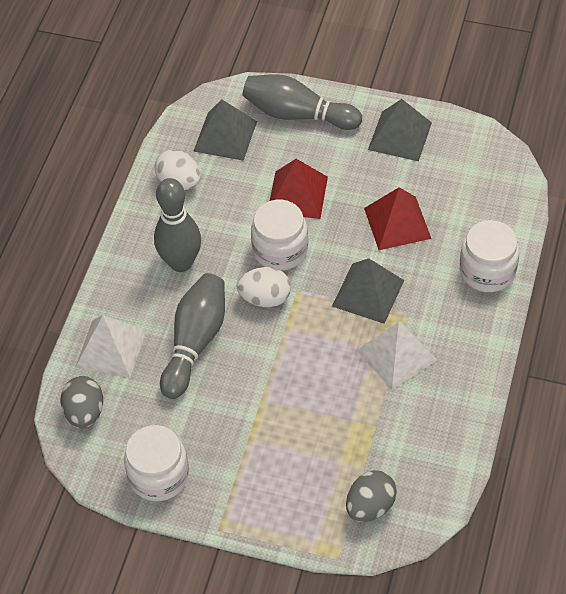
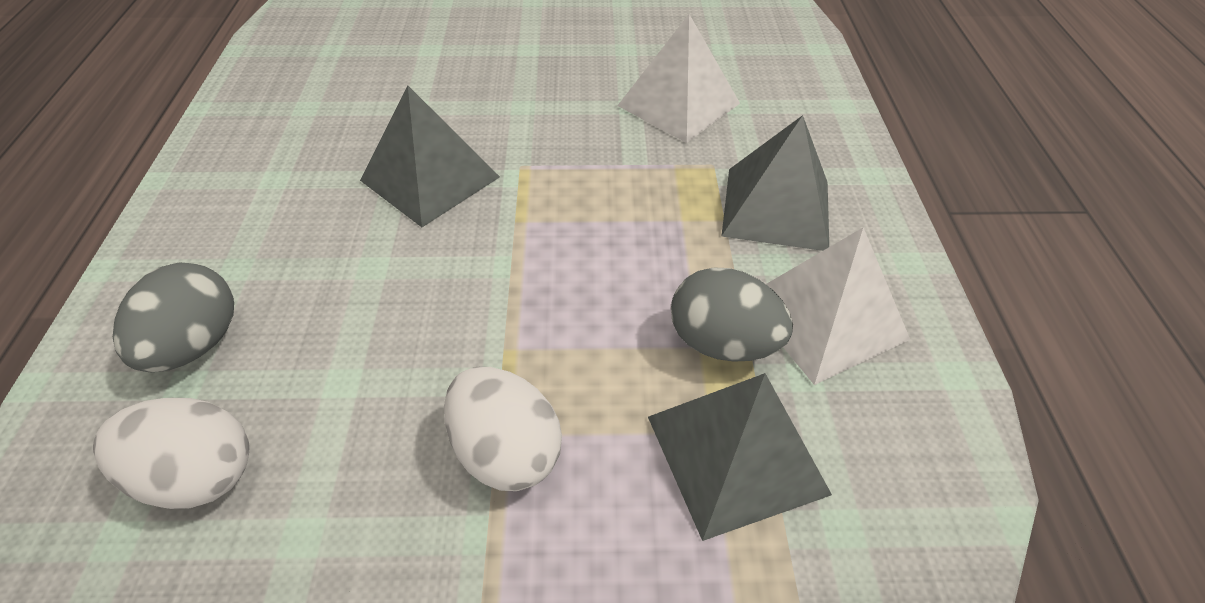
grey bowling pin: 3 -> 0
red pyramid: 2 -> 0
white jar: 3 -> 0

